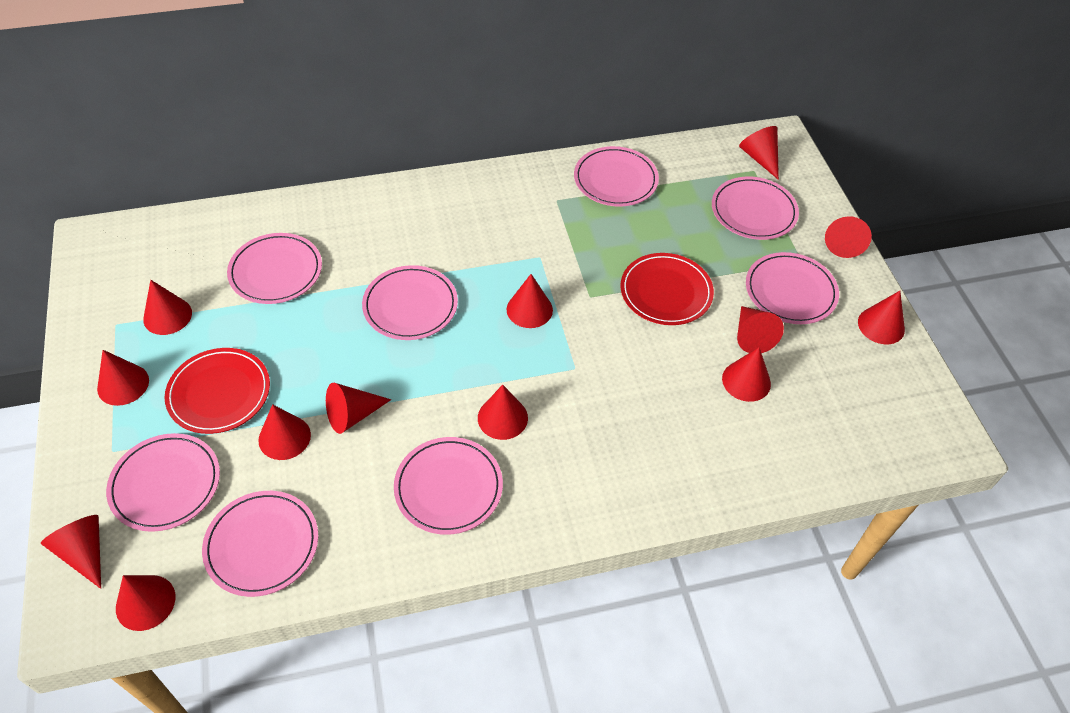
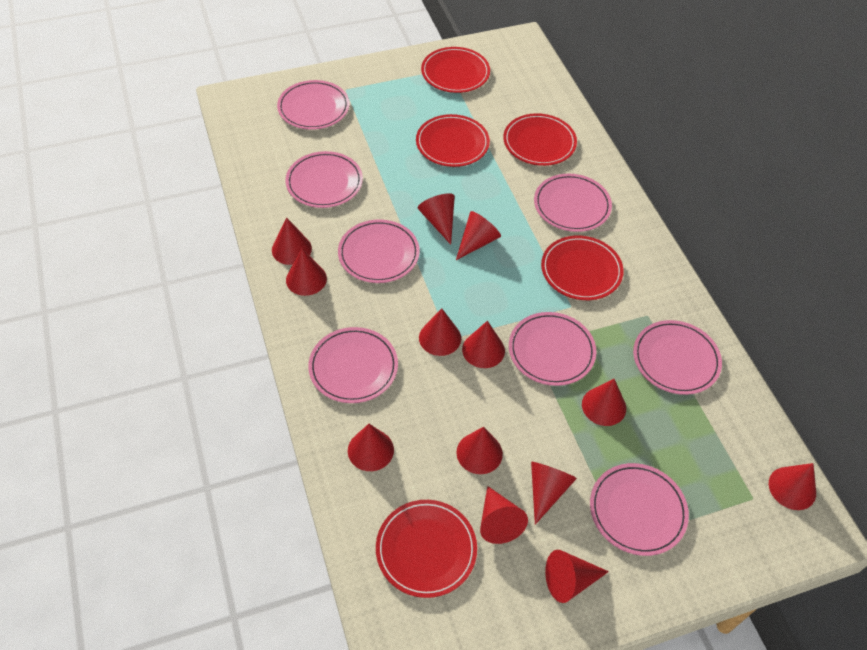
red plate: 2 -> 5

